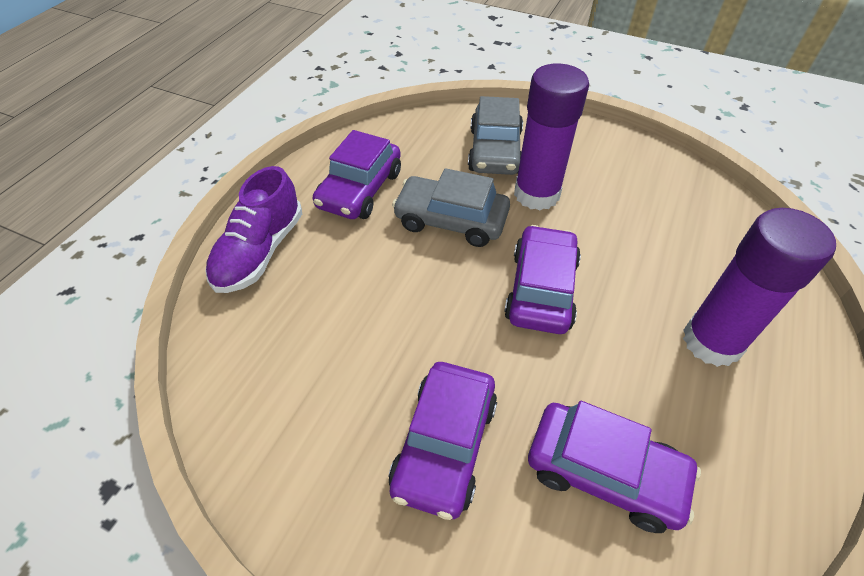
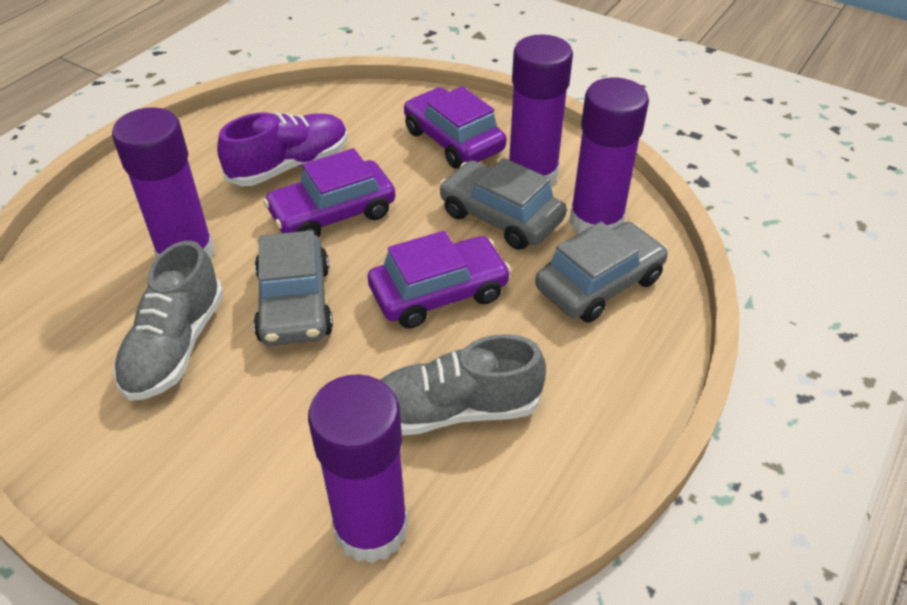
grey car: 2 -> 3
grey shoe: 0 -> 2
purple car: 4 -> 3
purple glue stick: 2 -> 4

